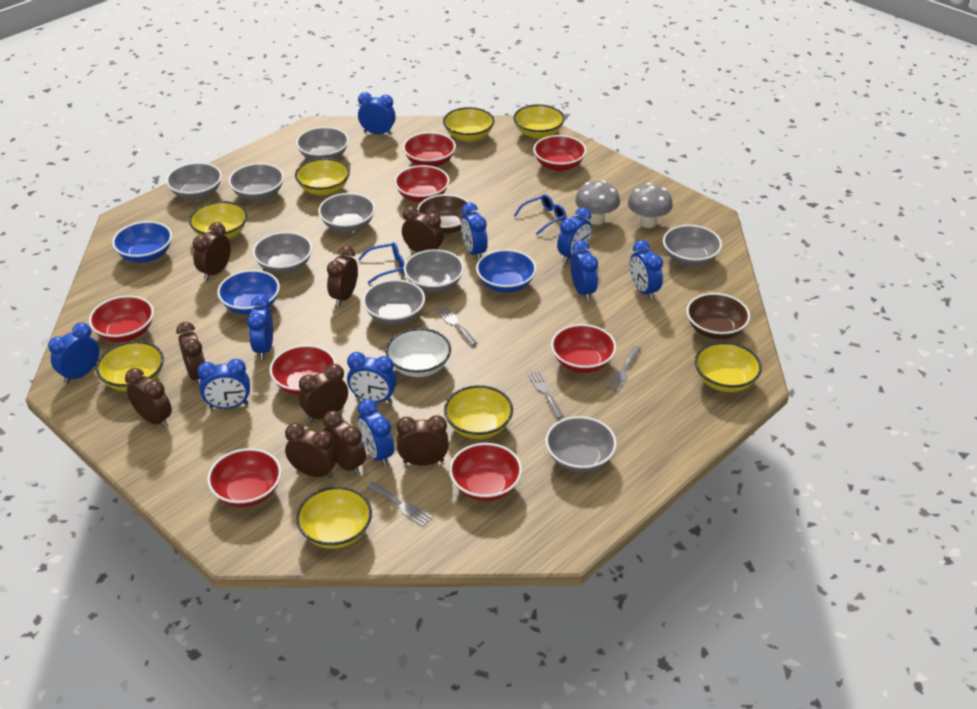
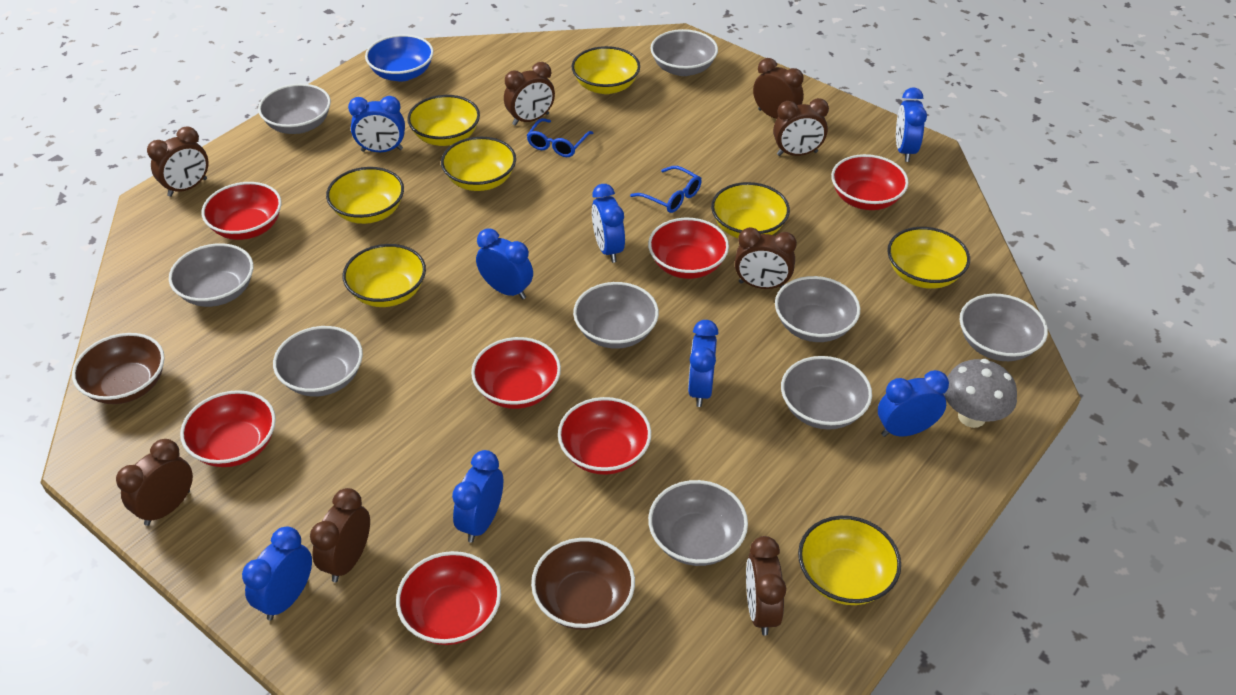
blue bowl: 3 -> 1
blue clock: 10 -> 8
brown clock: 9 -> 8
grey fork: 4 -> 0
grey mushroom: 2 -> 1
red bowl: 8 -> 7
white bowl: 1 -> 0

